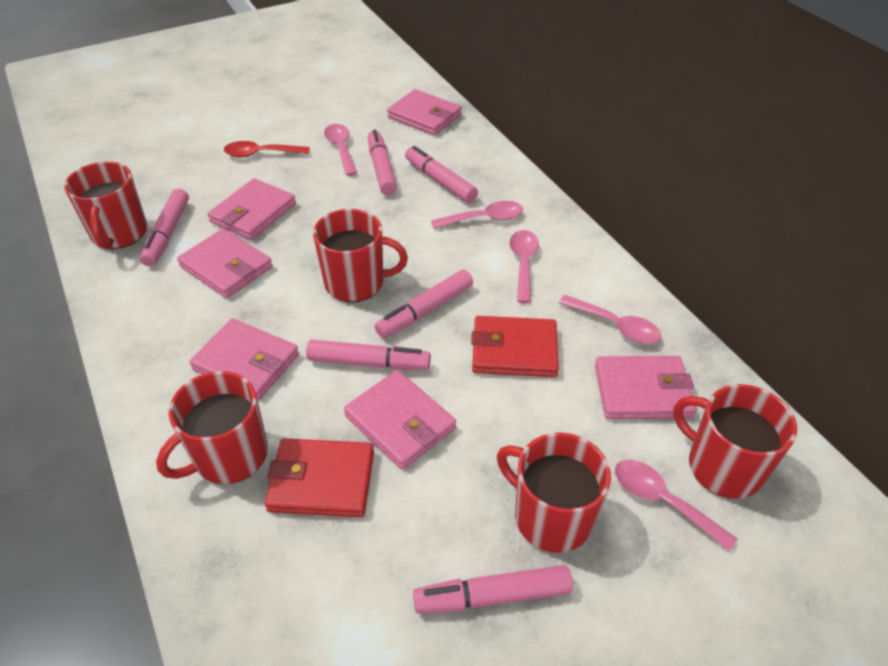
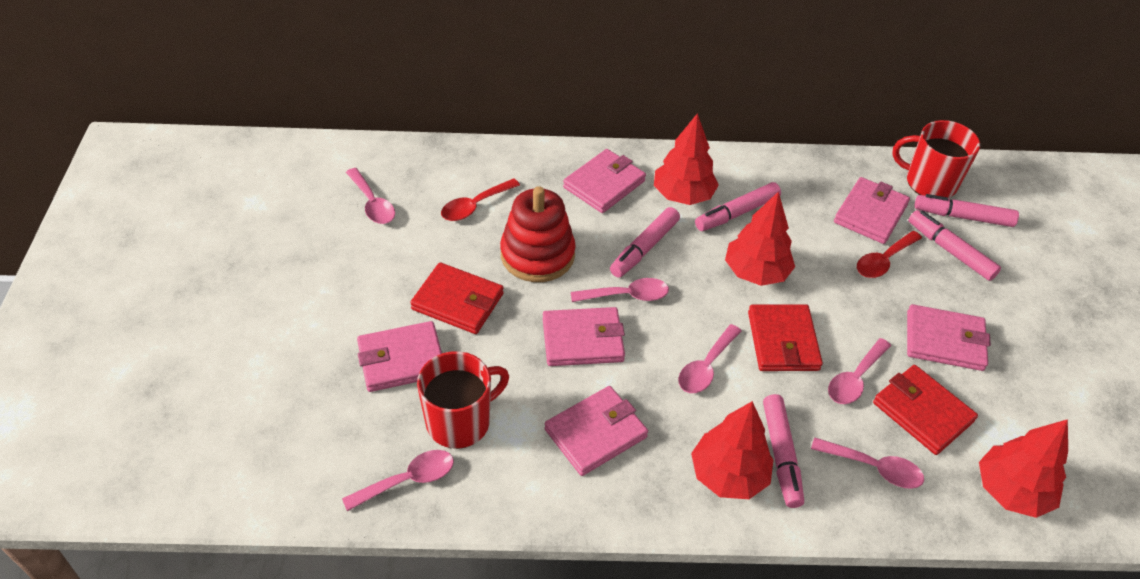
pink marker: 6 -> 5
pink spoon: 5 -> 6
red mug: 5 -> 2
red spoon: 1 -> 2
red stacking toy: 0 -> 1
red tree: 0 -> 4
red wallet: 2 -> 3

